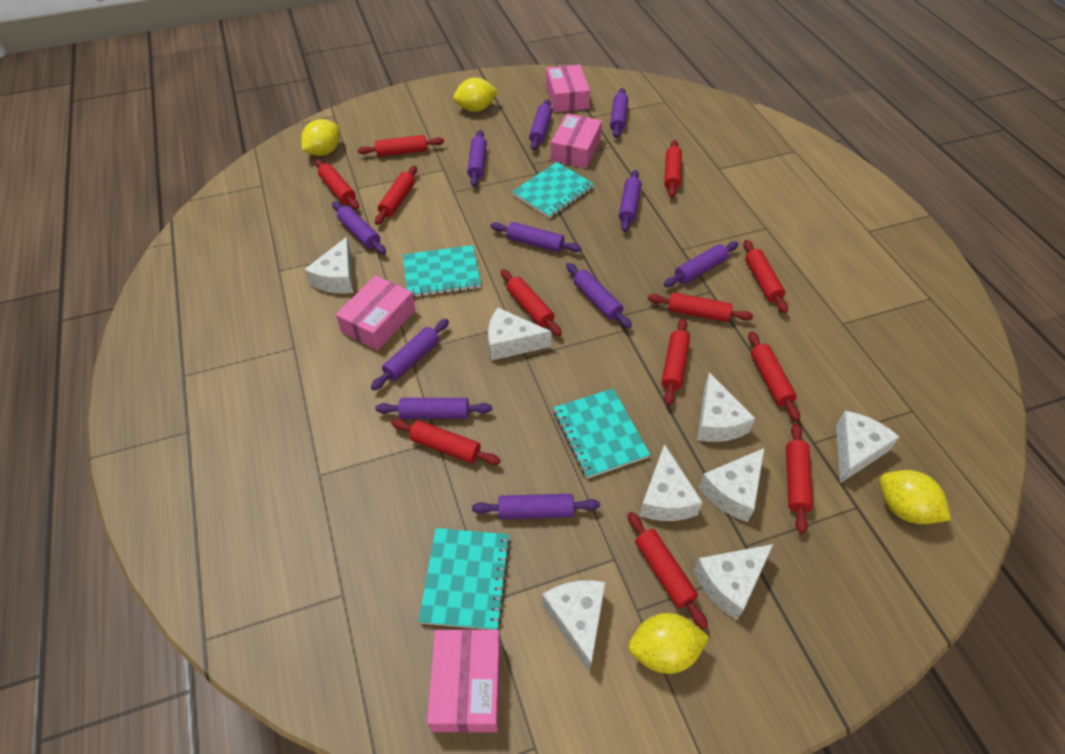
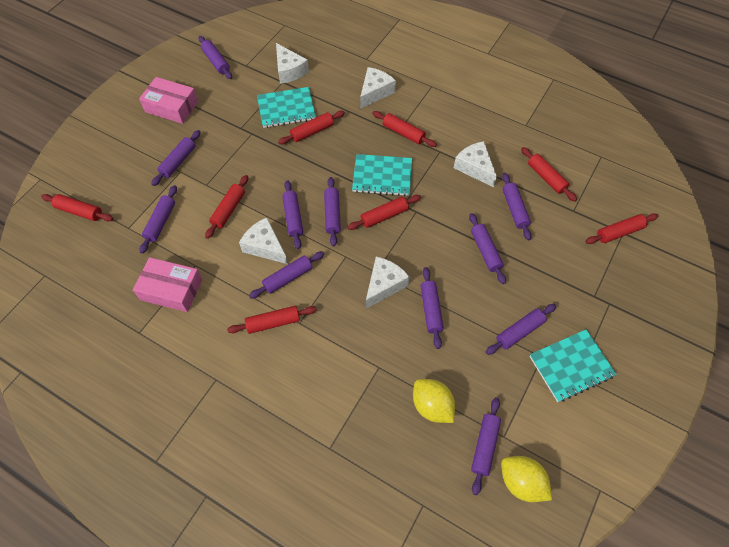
pink box: 4 -> 2
red rolling pin: 12 -> 8
turquoise notebook: 4 -> 3
white cheese: 8 -> 5
yellow lemon: 4 -> 2

